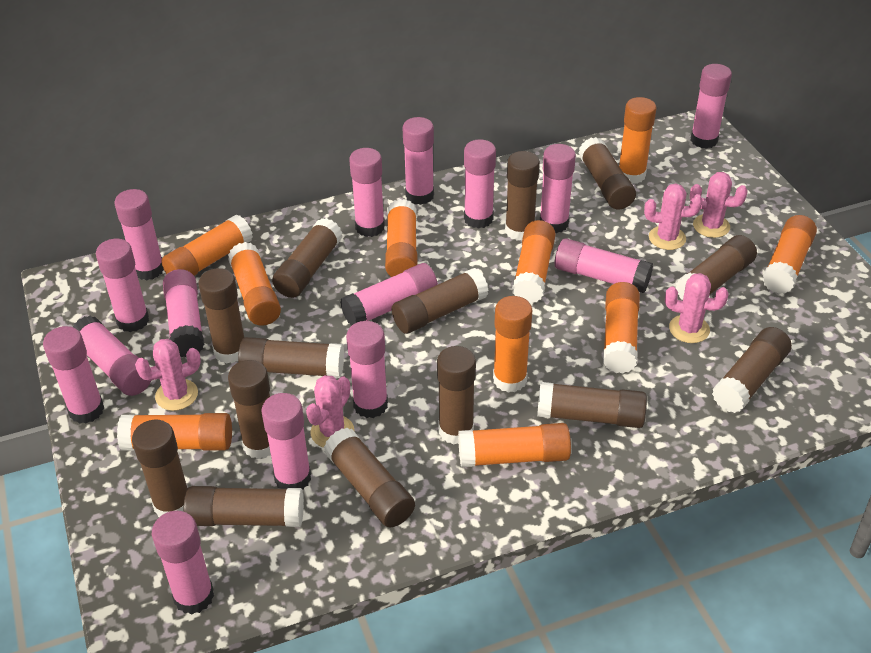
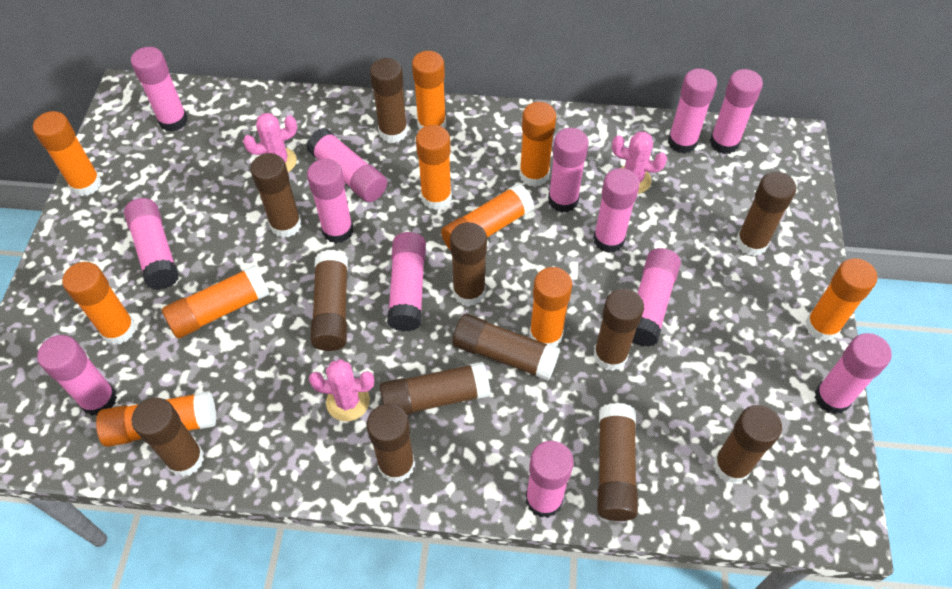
brown glue stick: 14 -> 12
pink cactus: 5 -> 3
pink glue stick: 15 -> 13

